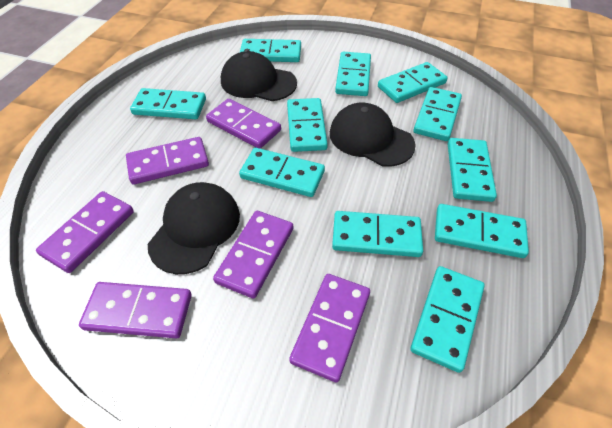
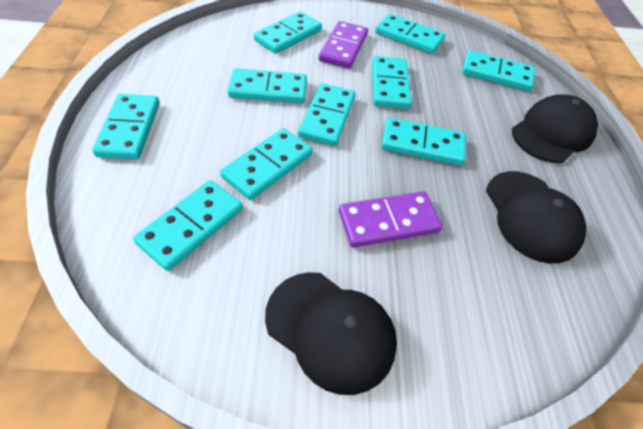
purple domino: 6 -> 2
turquoise domino: 11 -> 10

